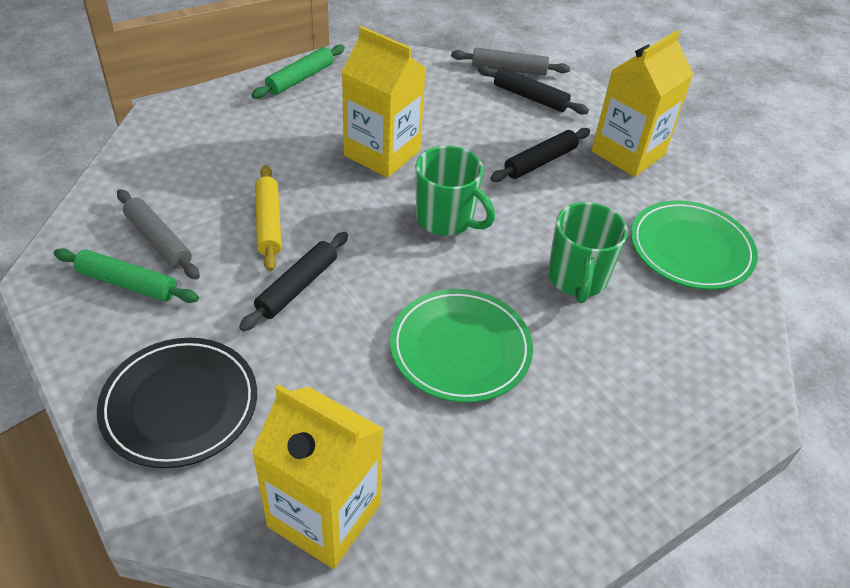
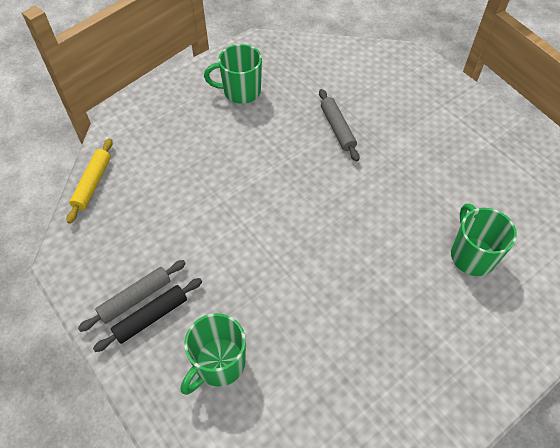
black plate: 1 -> 0
black rolling pin: 3 -> 1
green mug: 2 -> 3
green plate: 2 -> 0
green rolling pin: 2 -> 0
yellow carton: 3 -> 0

